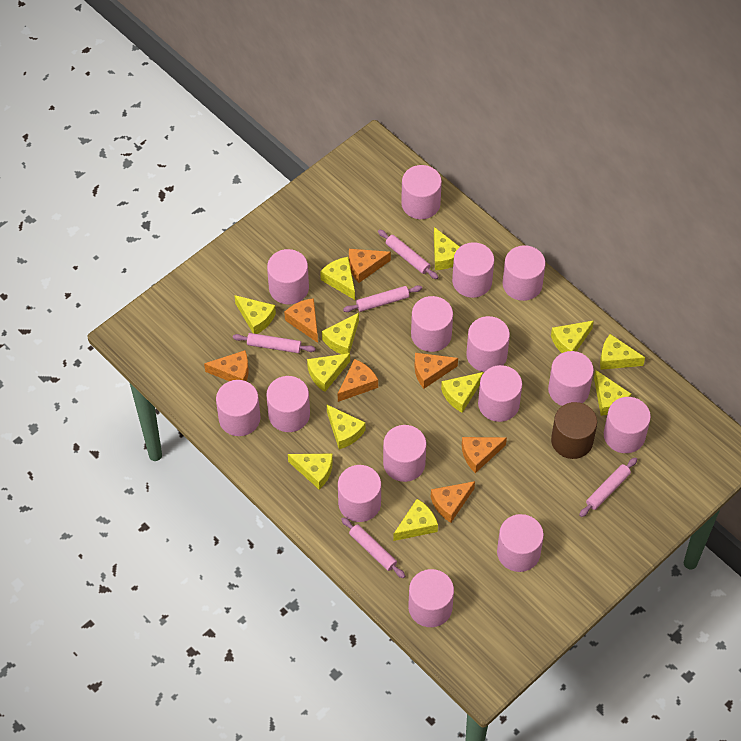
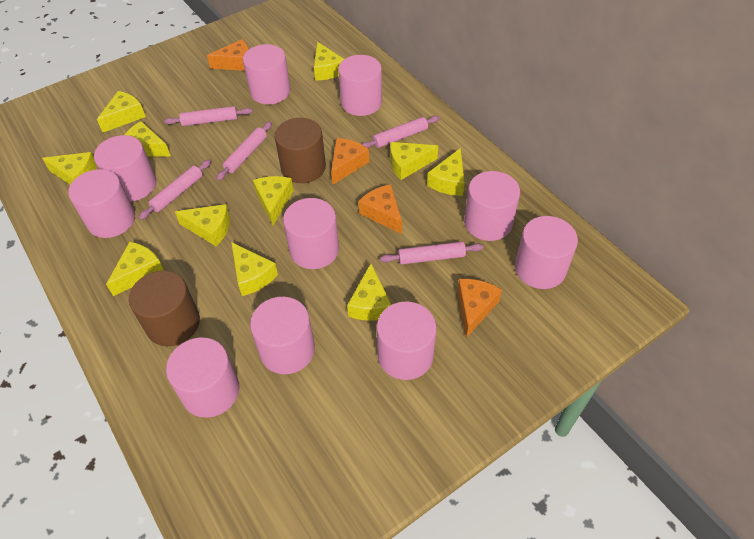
brown cylinder: 1 -> 2
orange cheese: 7 -> 4
pink cylinder: 15 -> 10
yellow cheese: 12 -> 11

